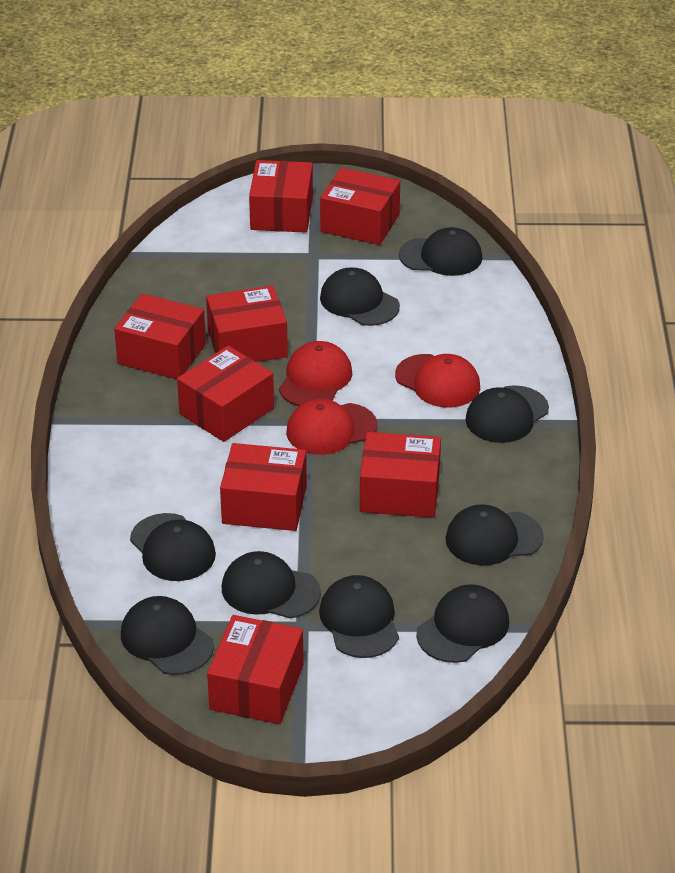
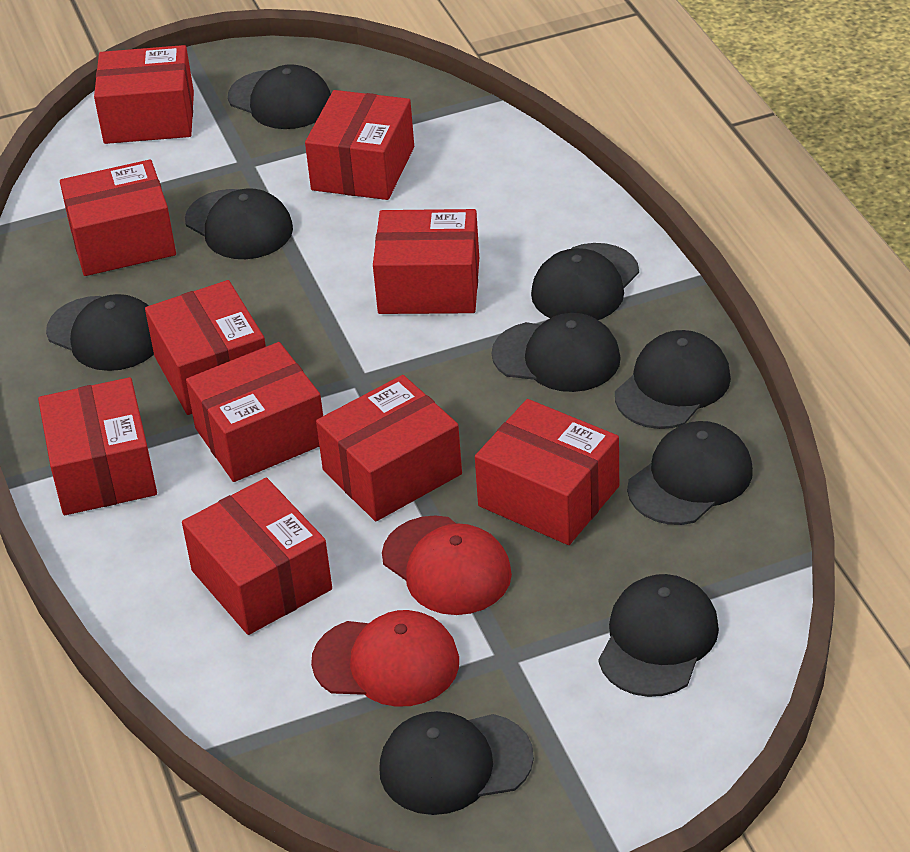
red box: 8 -> 10
red cap: 3 -> 2

